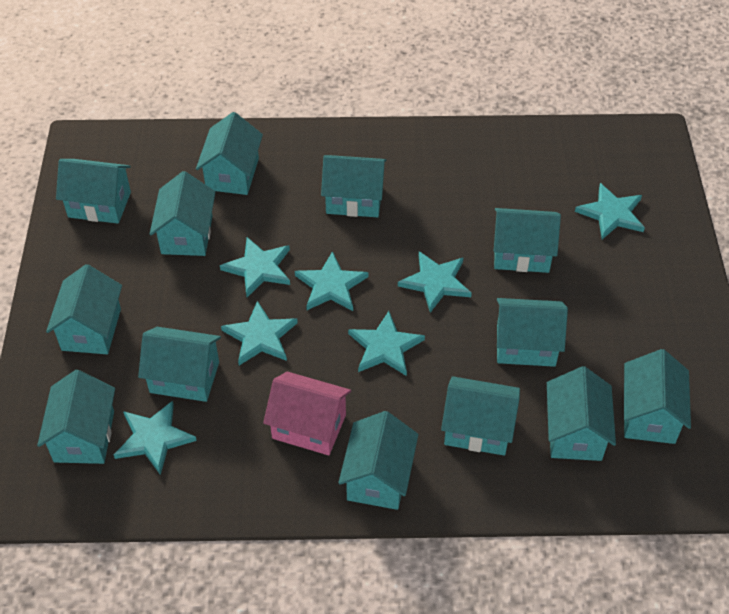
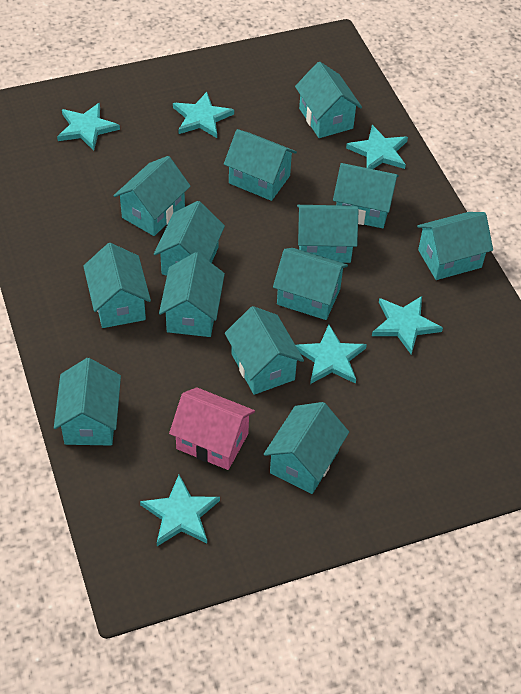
turquoise star: 7 -> 6

